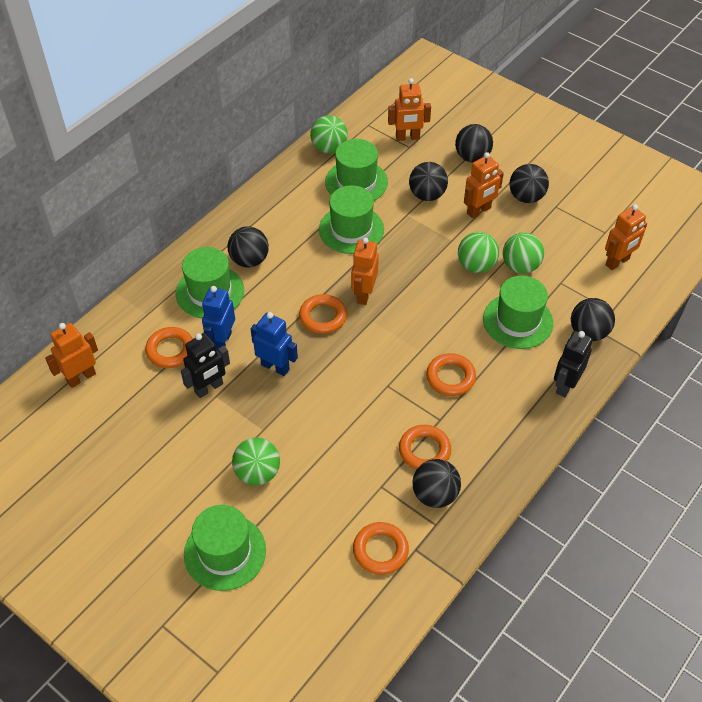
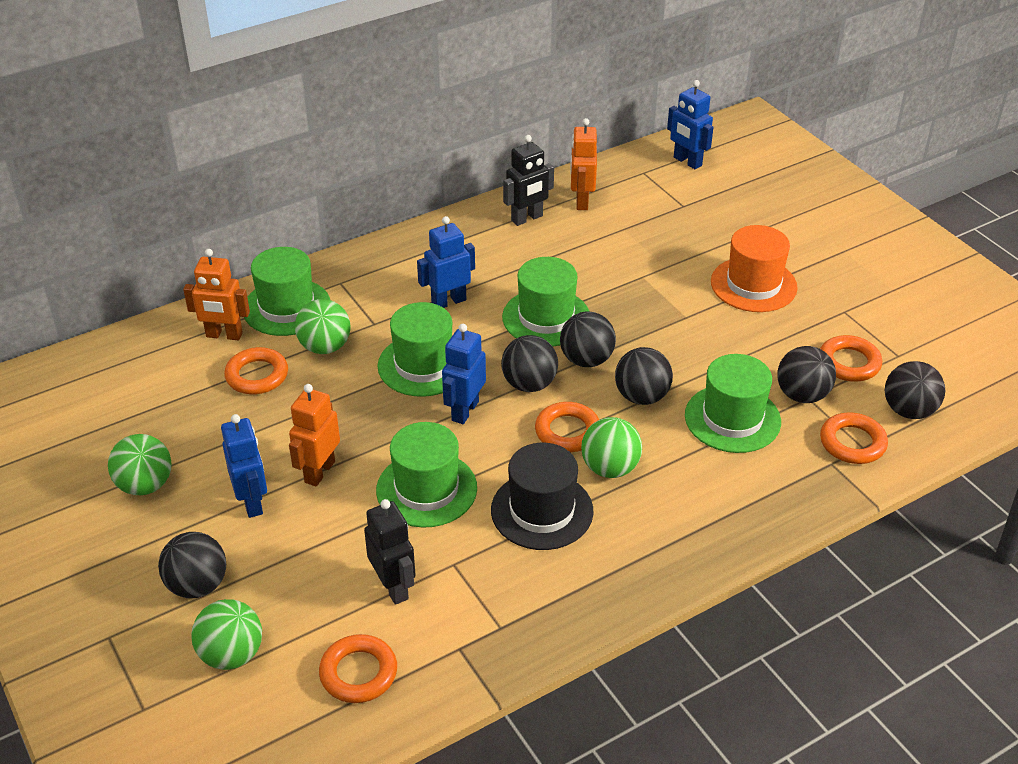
black hat: 0 -> 1
blue robot: 2 -> 4
orange hat: 0 -> 1
orange robot: 5 -> 3

